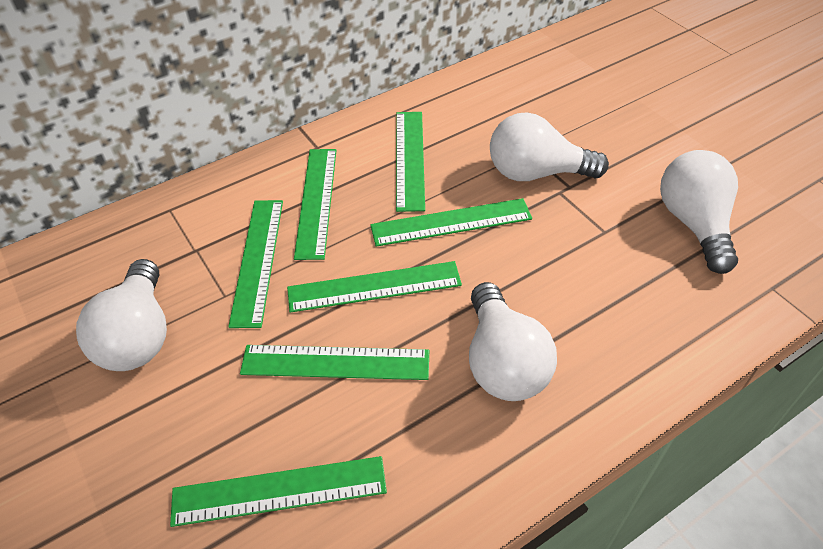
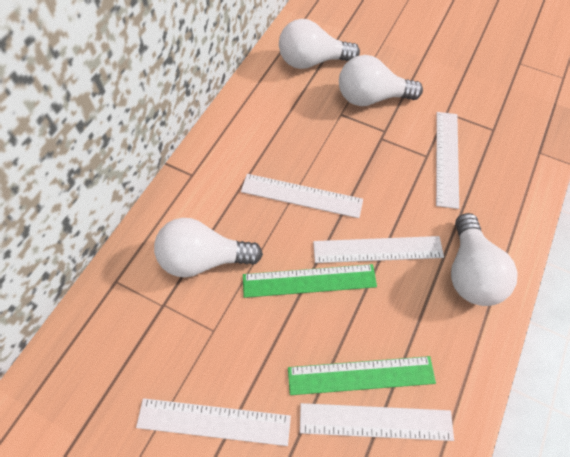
green ruler: 7 -> 2
white ruler: 0 -> 5

